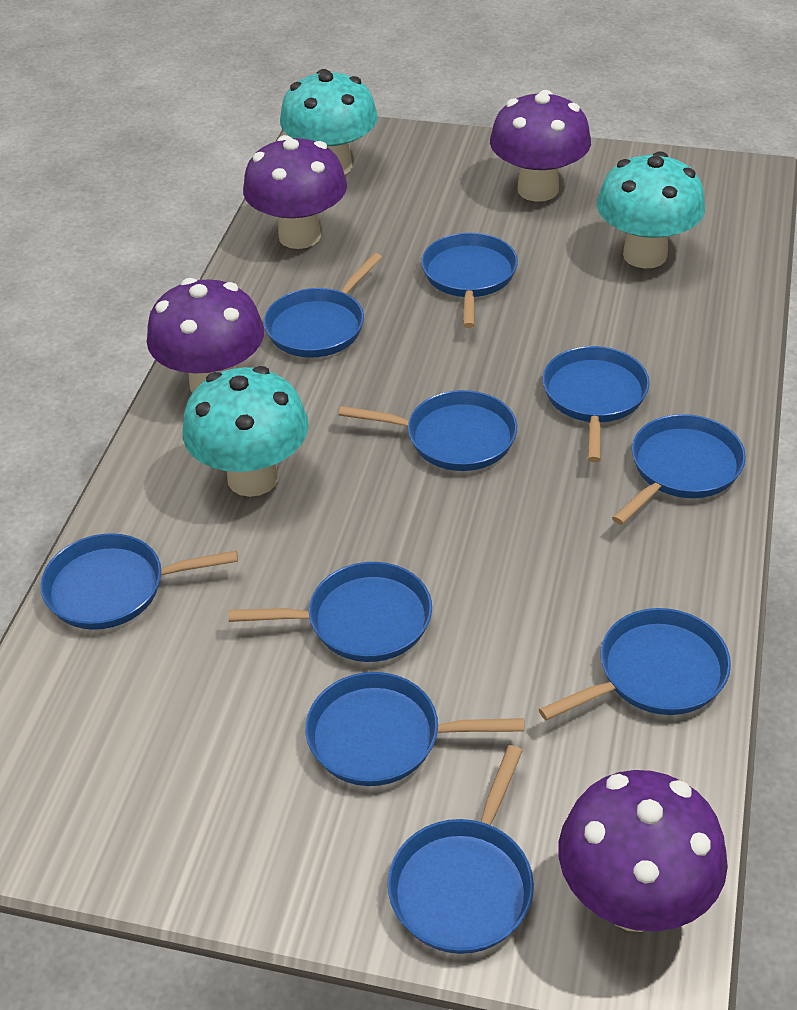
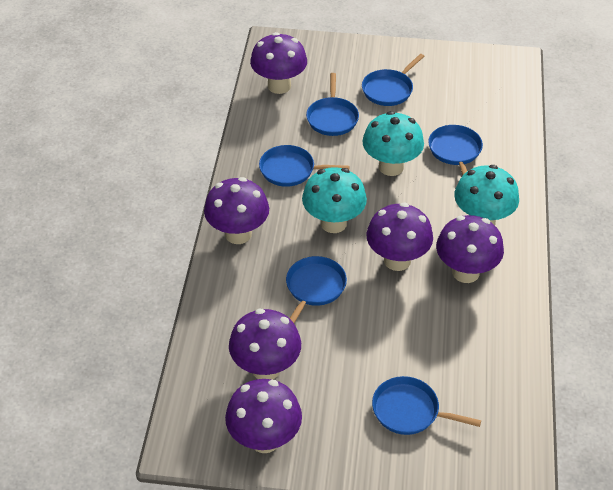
blue pan: 10 -> 6
purple mushroom: 4 -> 6

